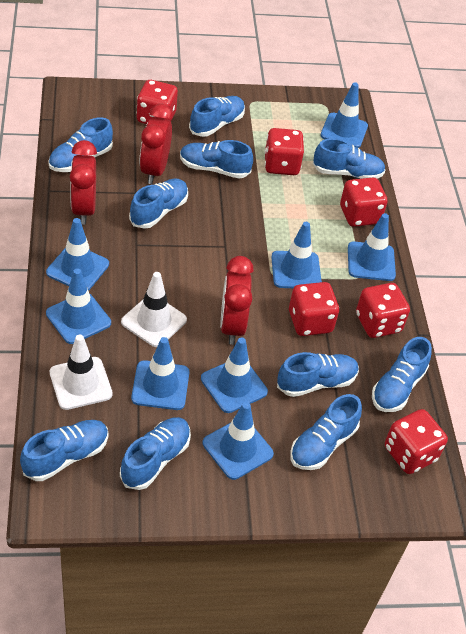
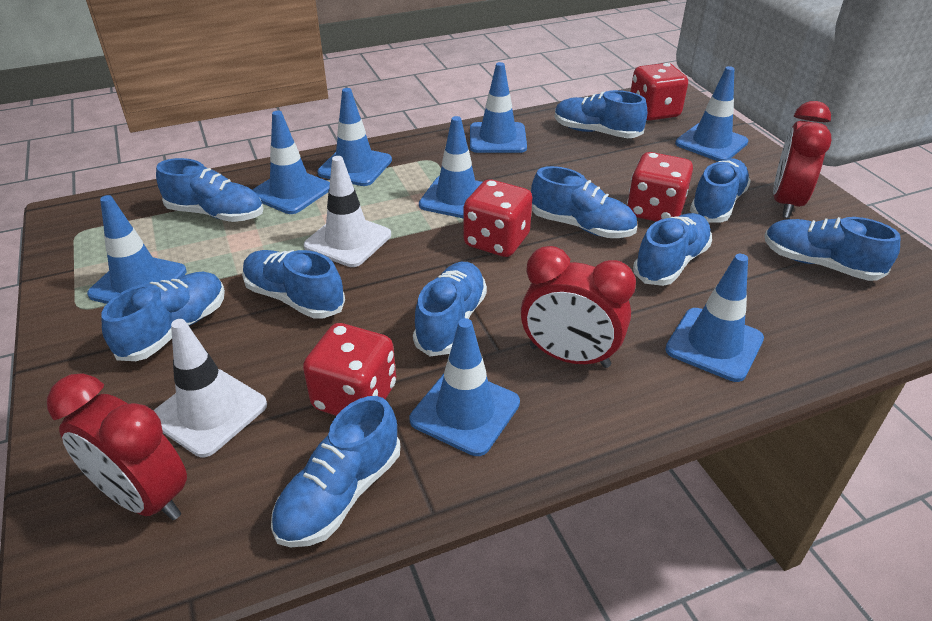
red dice: 6 -> 4

